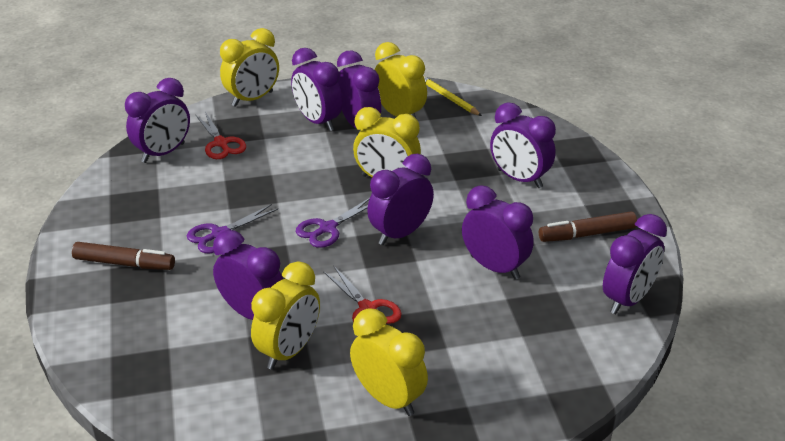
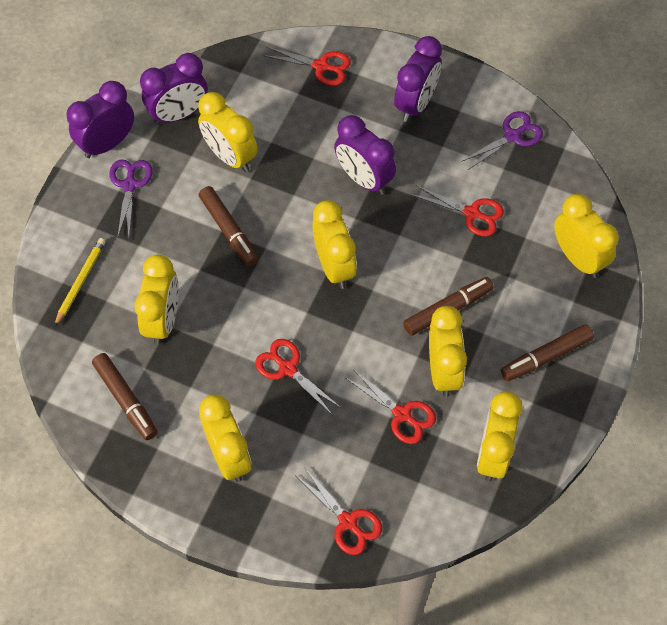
brown marker: 2 -> 4
purple clock: 8 -> 4
red scissors: 2 -> 5
yellow clock: 5 -> 7

